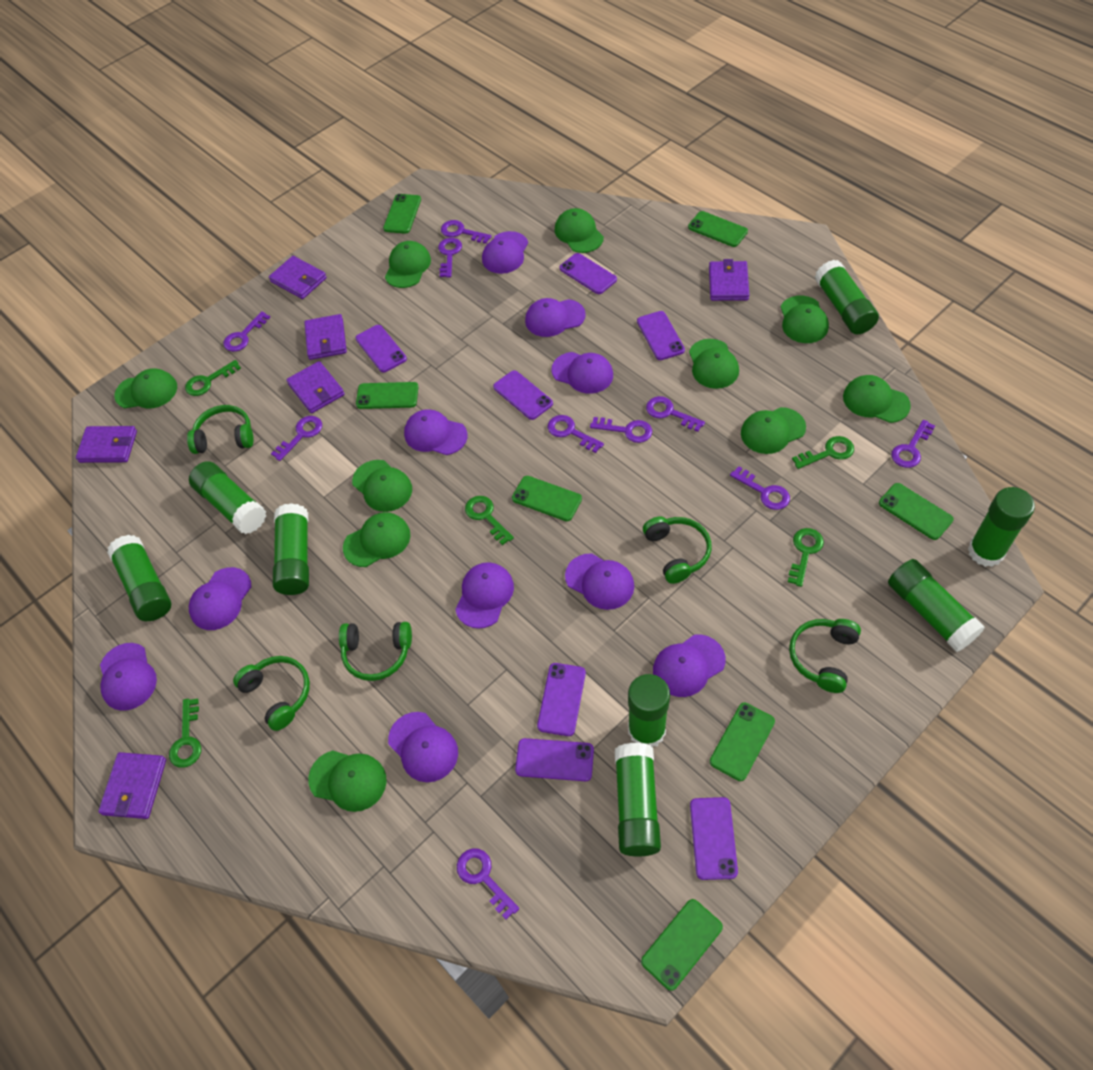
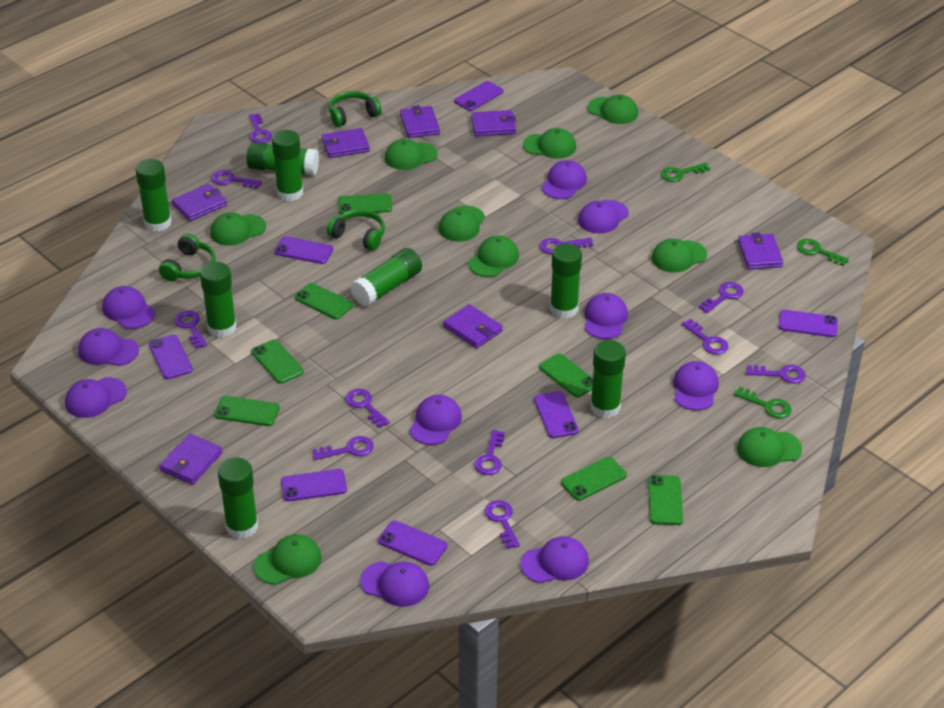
green cap: 10 -> 9
green headphones: 5 -> 3
green key: 5 -> 3
purple key: 10 -> 11
purple wallet: 6 -> 7

